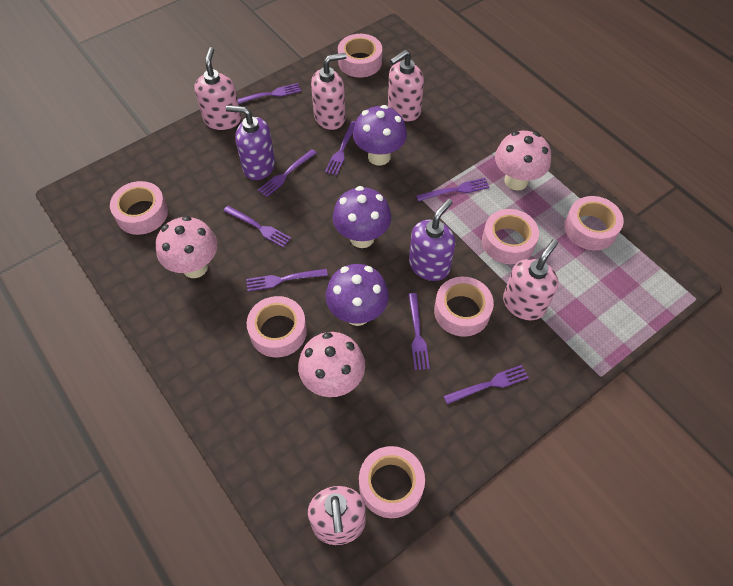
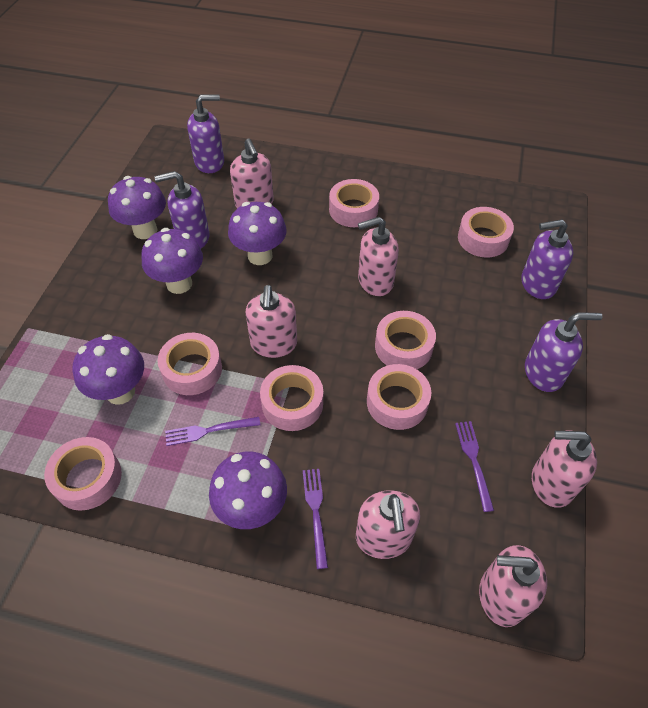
pink mushroom: 3 -> 0
pink soap dispenser: 5 -> 6
purple fork: 8 -> 3
purple mushroom: 3 -> 5
purple soap dispenser: 2 -> 4

